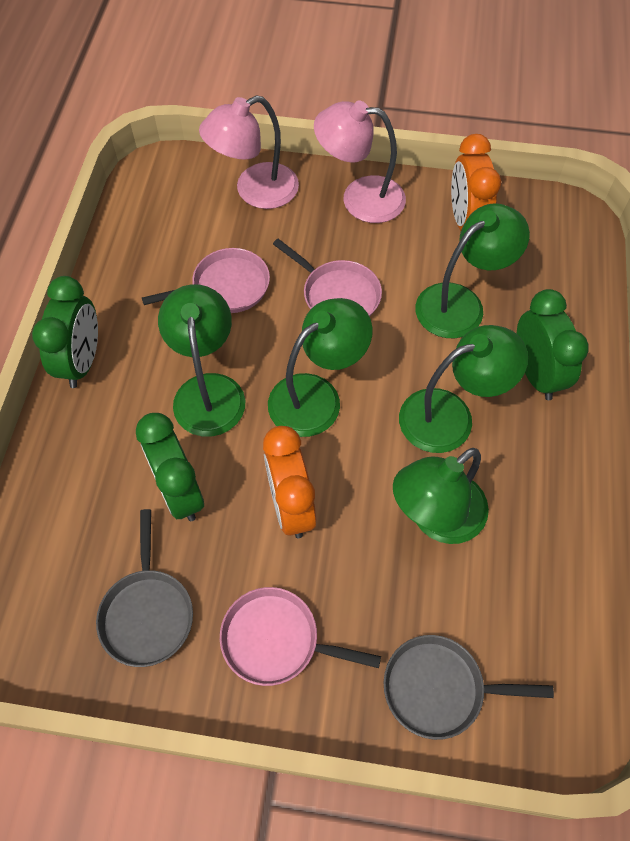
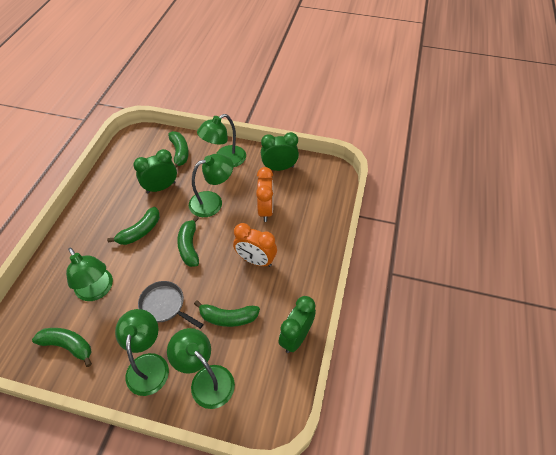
green banana: 0 -> 5
grey pan: 2 -> 1
pink lamp: 2 -> 0
pink pan: 3 -> 0

